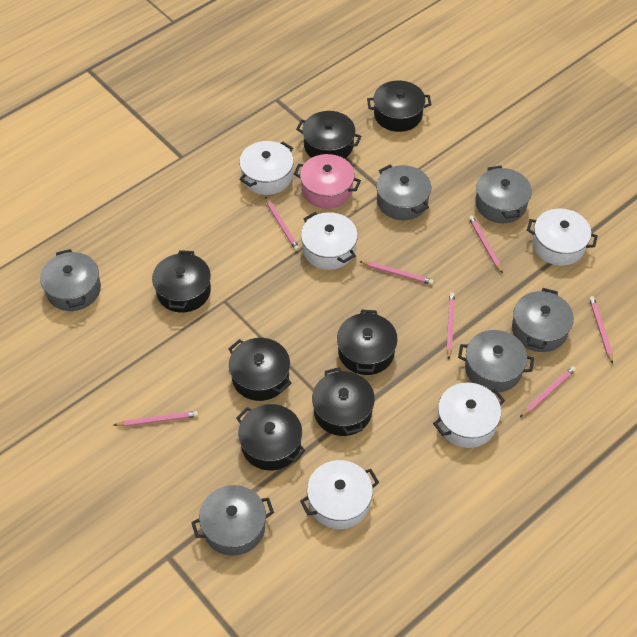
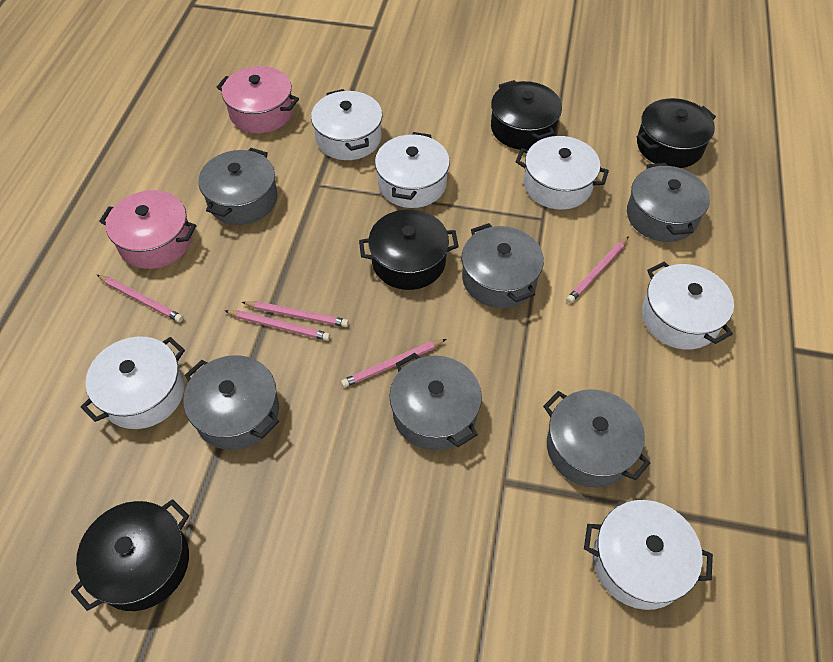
black pot: 7 -> 4
pink pencil: 7 -> 5
pink pot: 1 -> 2
white pot: 5 -> 6

